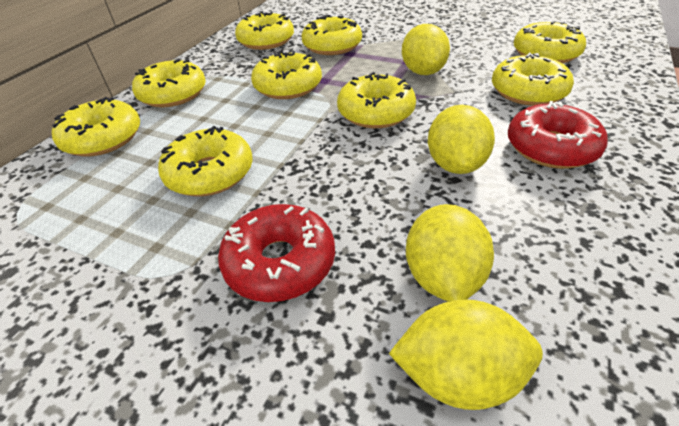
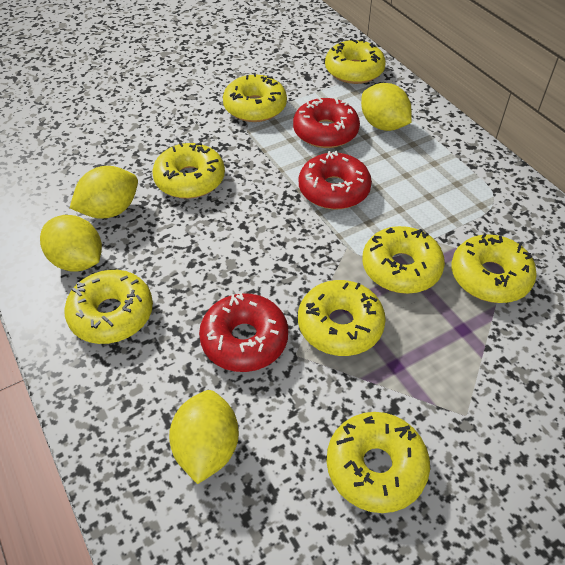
red donut: 2 -> 3
yellow donut: 9 -> 8

